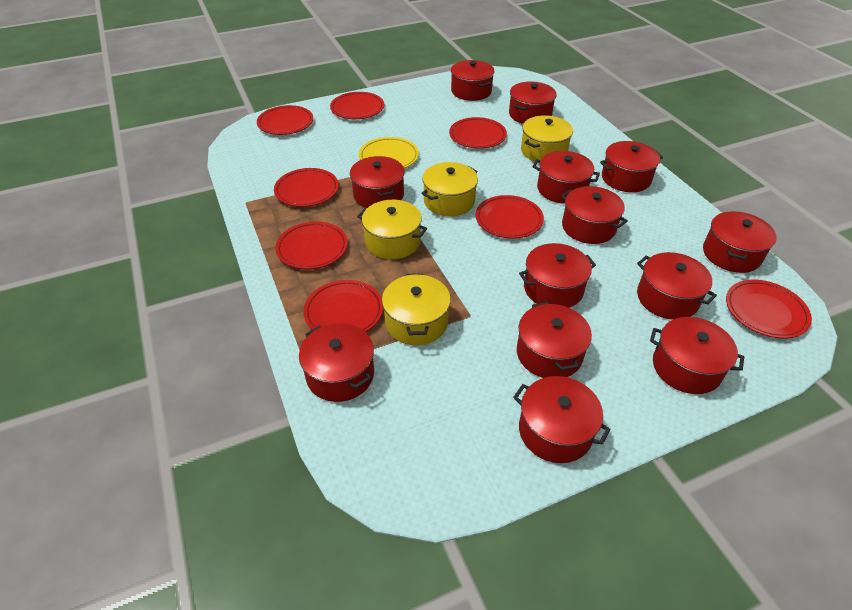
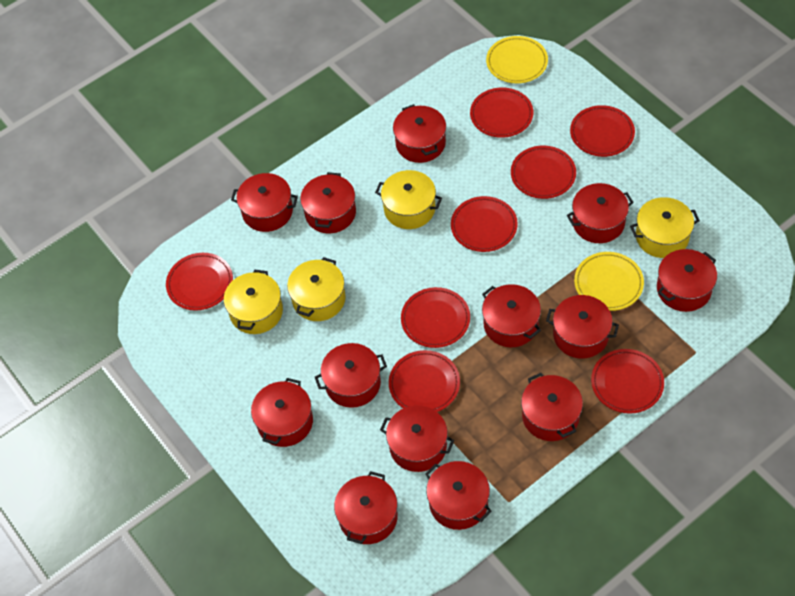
yellow plate: 1 -> 2

